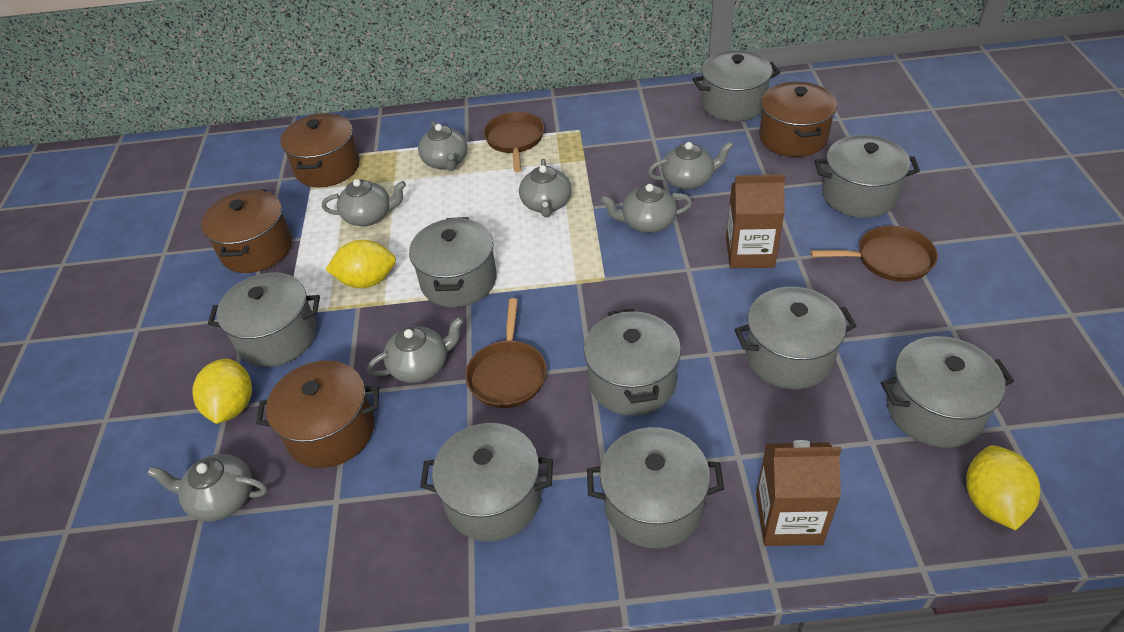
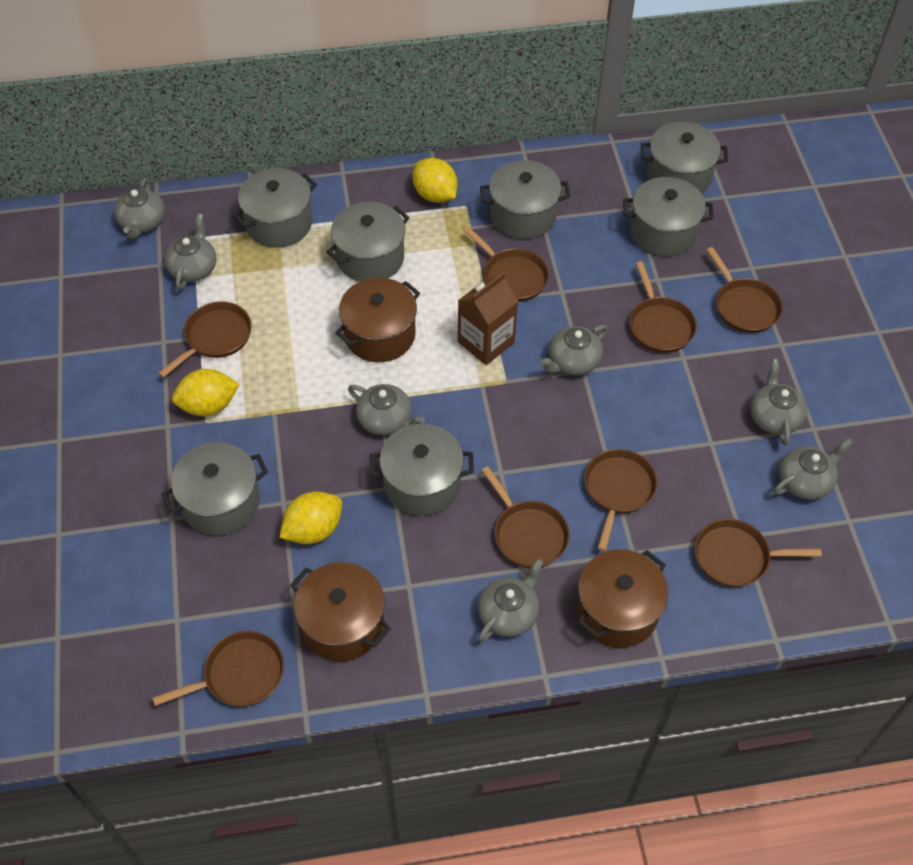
brown carton: 2 -> 1
brown pan: 3 -> 8
brown pot: 4 -> 3
grey pot: 9 -> 7

